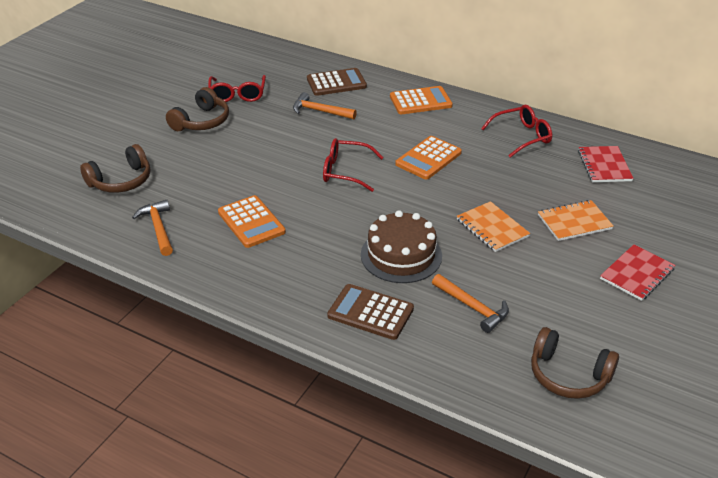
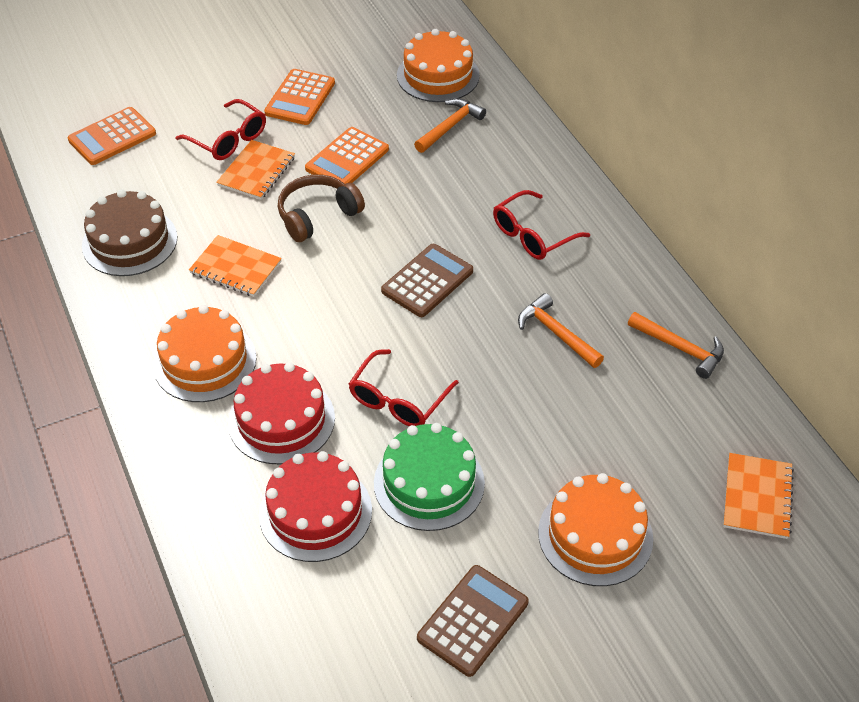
brown headphones: 3 -> 1
green cake: 0 -> 1
orange cake: 0 -> 3
orange notebook: 2 -> 3
red cake: 0 -> 2
red notebook: 2 -> 0

